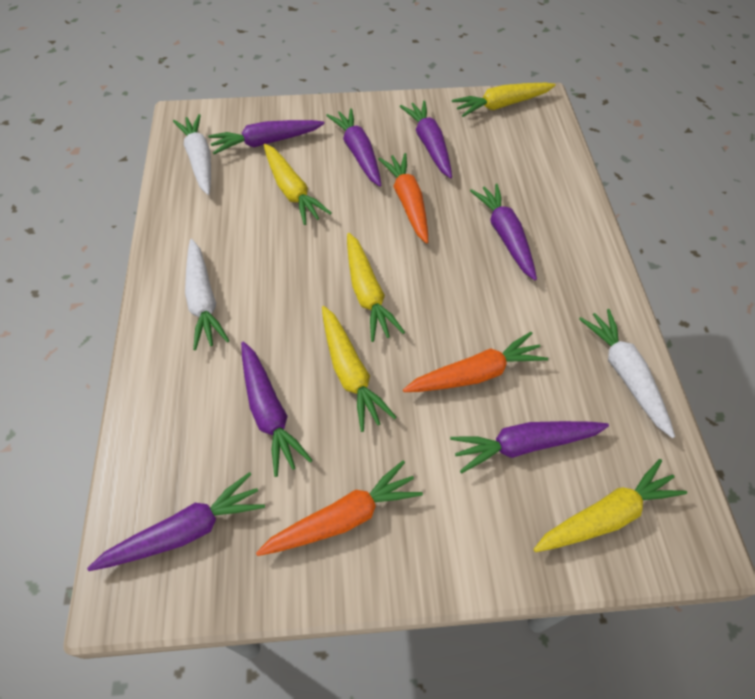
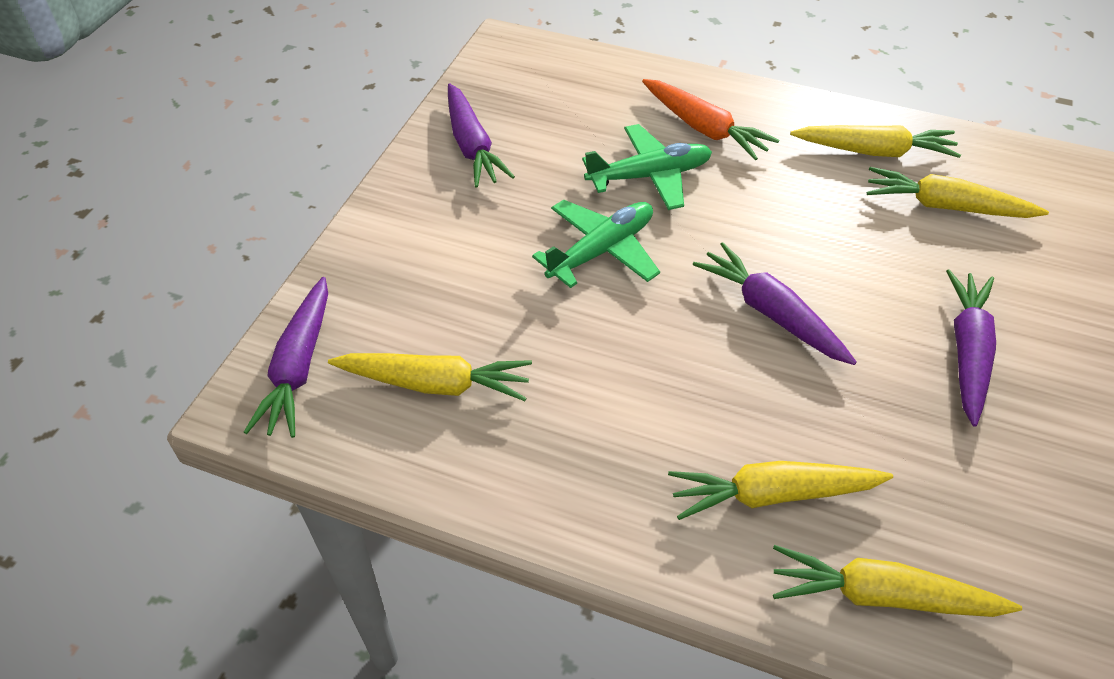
green plane: 0 -> 2
orange carrot: 3 -> 1
purple carrot: 7 -> 4
white carrot: 3 -> 0

